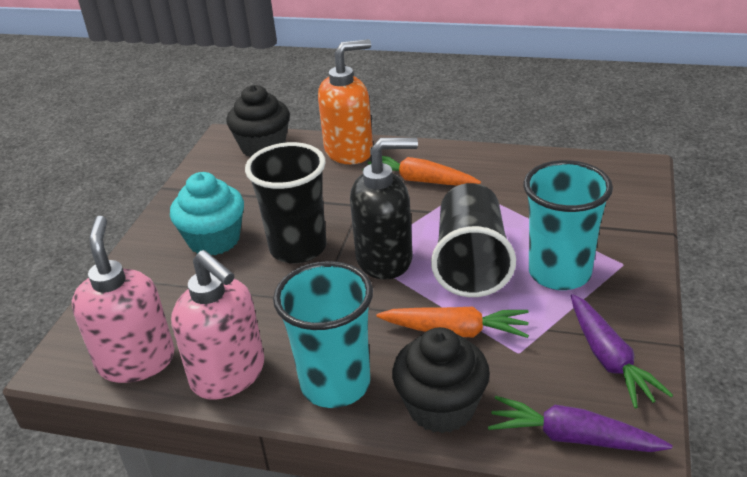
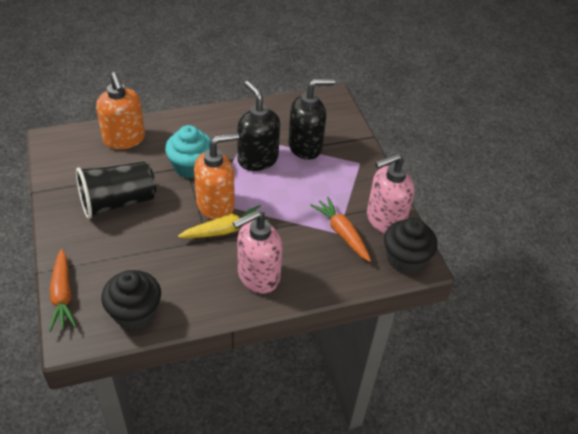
black cup: 2 -> 1
black soap dispenser: 1 -> 2
orange soap dispenser: 1 -> 2
purple carrot: 2 -> 0
turquoise cup: 2 -> 0
yellow carrot: 0 -> 1

